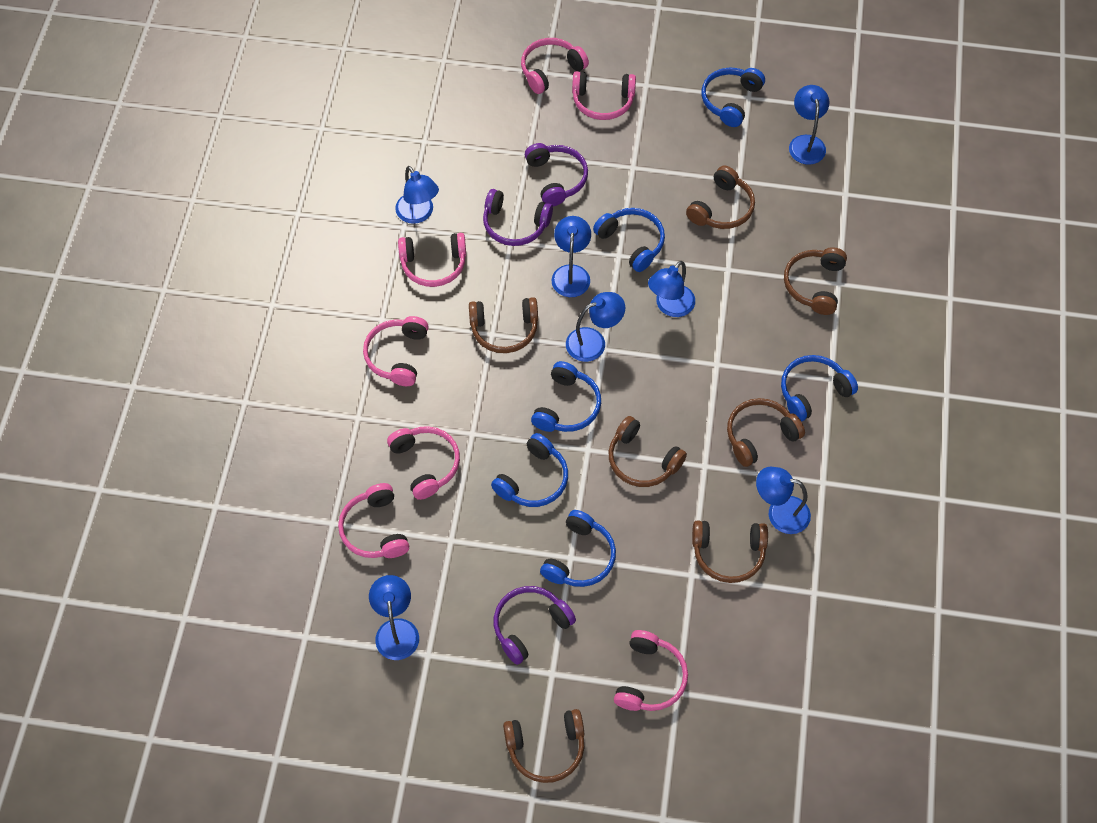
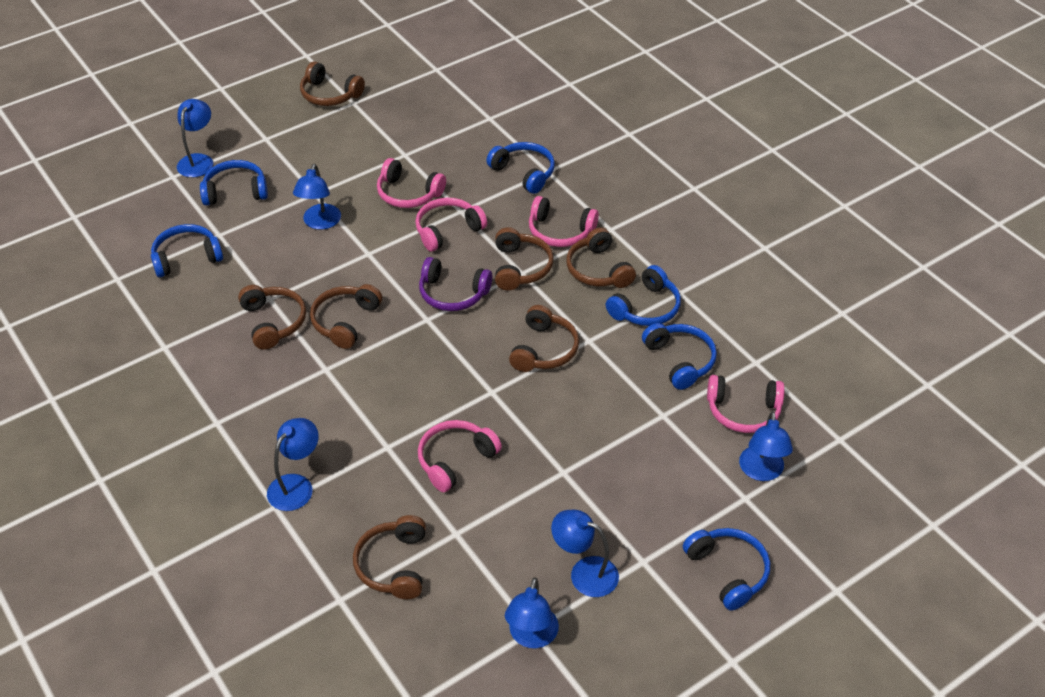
blue lamp: 7 -> 6
pink headphones: 7 -> 5
purple headphones: 3 -> 1

